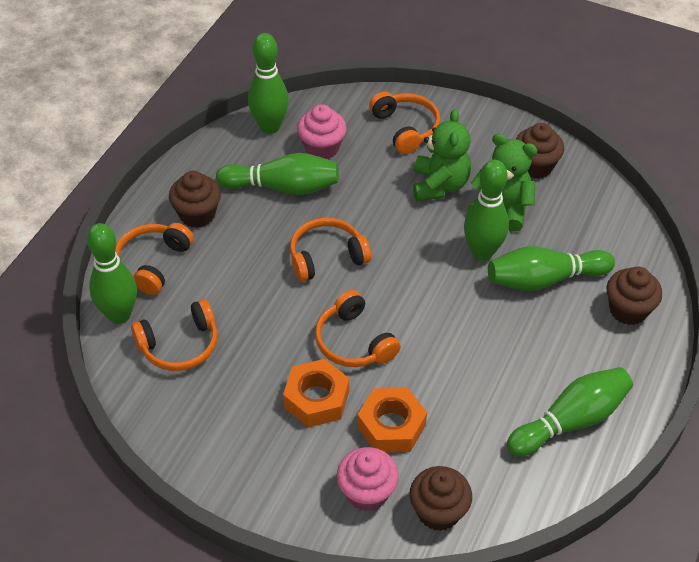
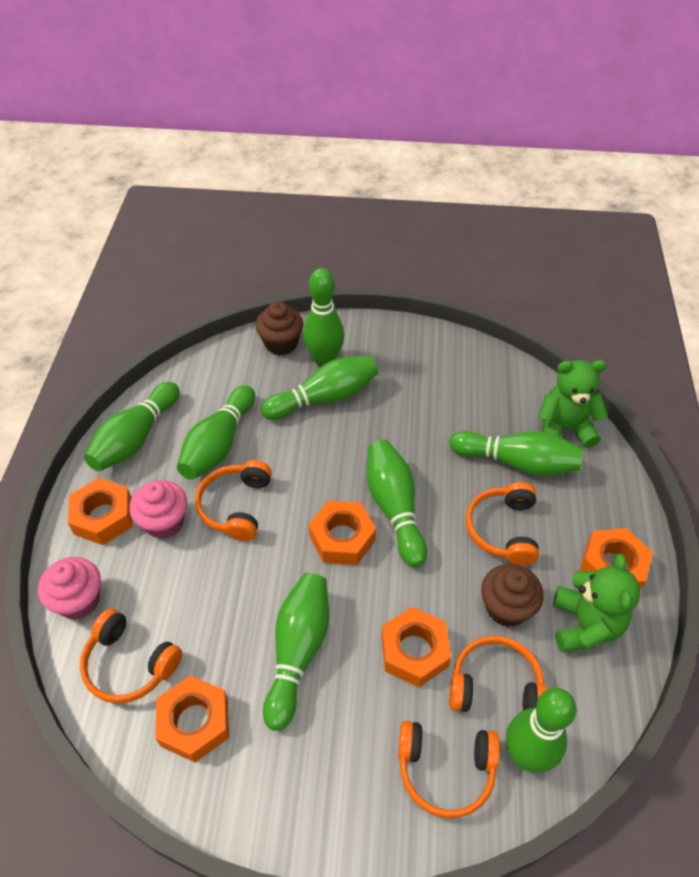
brown cupcake: 4 -> 2
green bowling pin: 6 -> 8
orange nut: 2 -> 5

